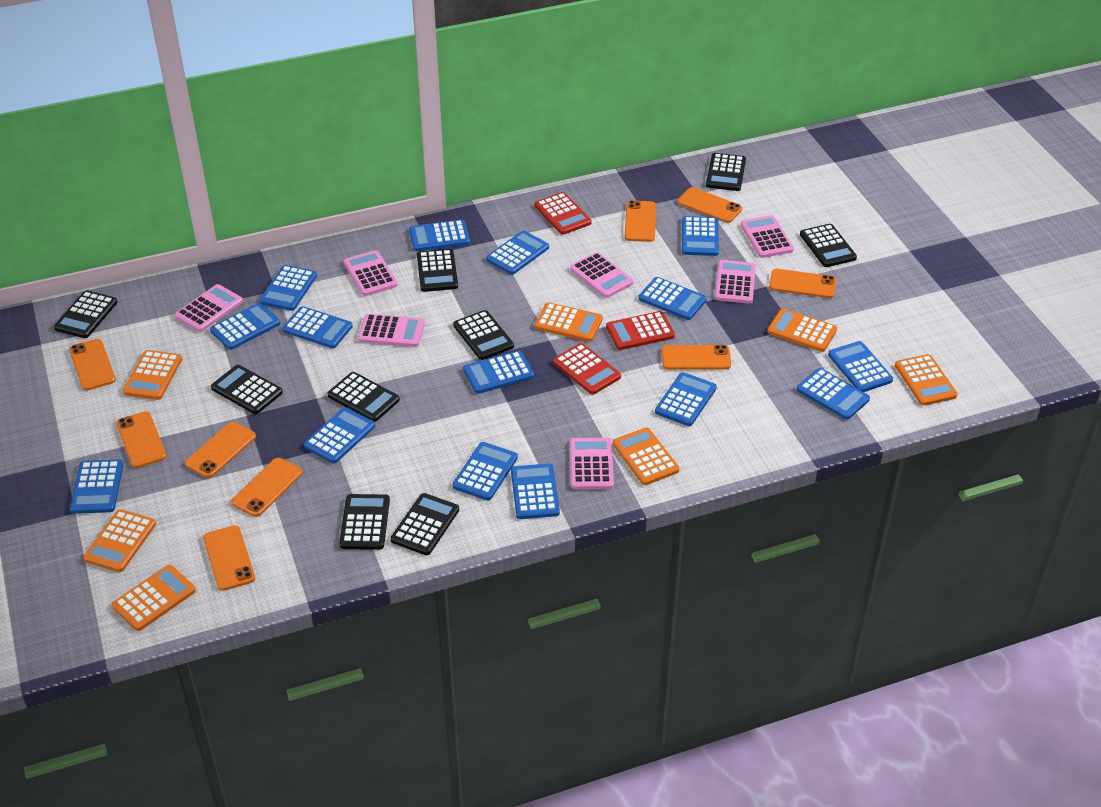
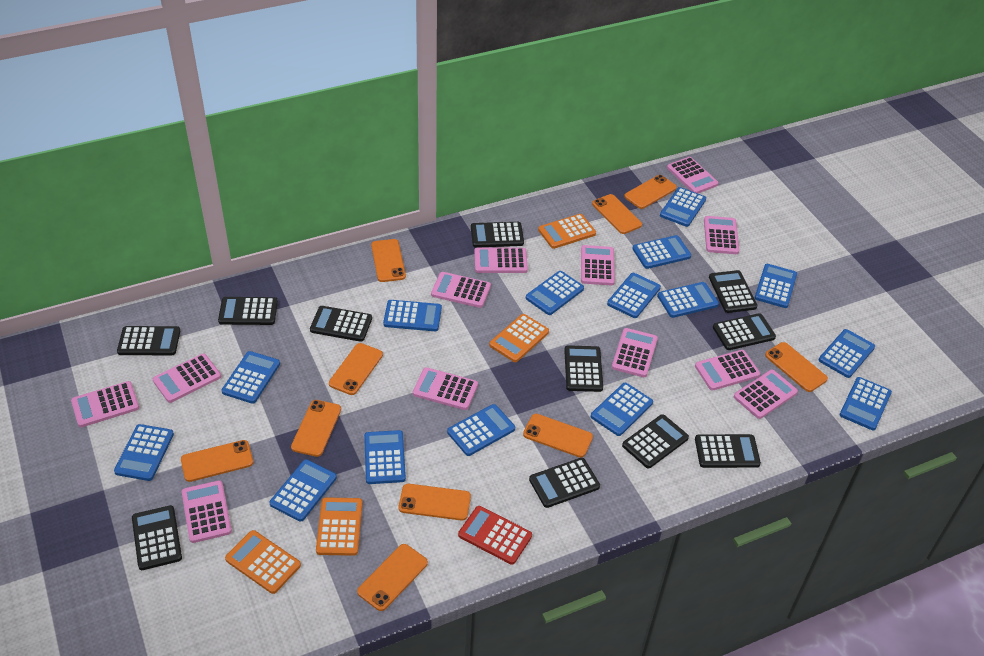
black calculator: 9 -> 11
orange calculator: 7 -> 4
orange phone: 9 -> 10
pink calculator: 7 -> 12
red calculator: 3 -> 1

